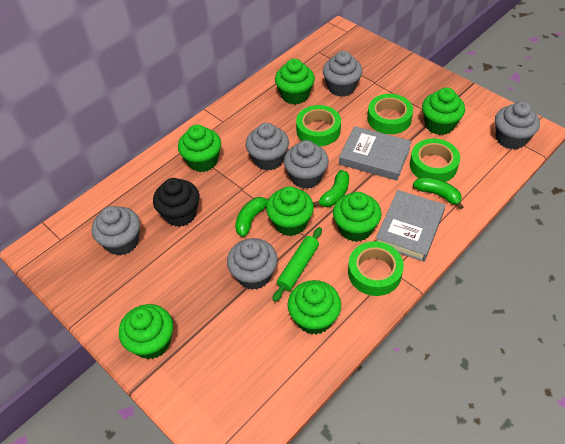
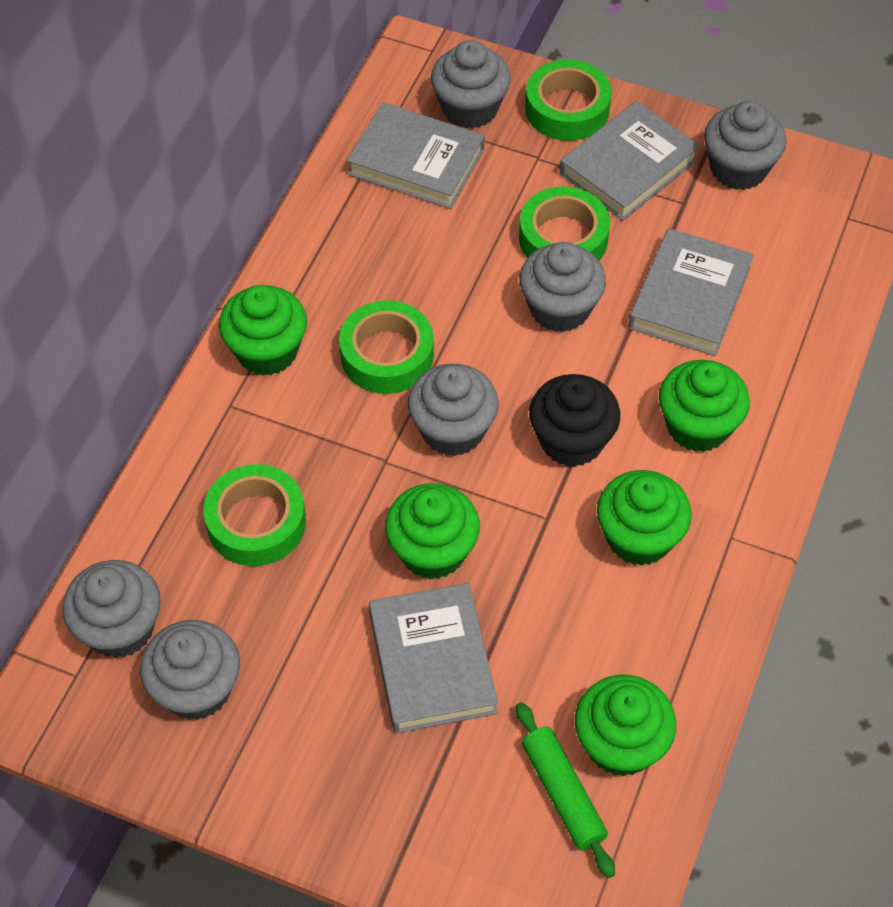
green banana: 3 -> 0
green cupcake: 7 -> 5
grey book: 2 -> 4

